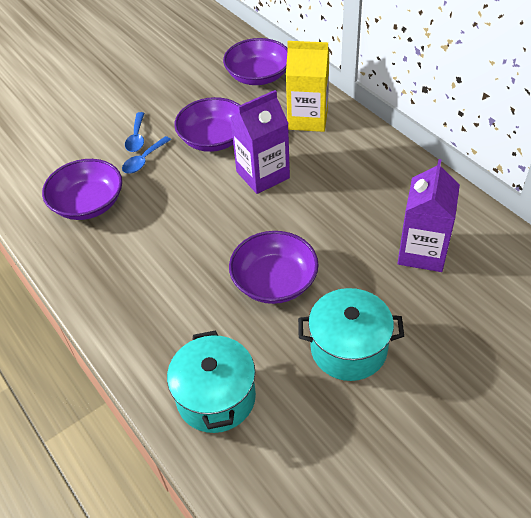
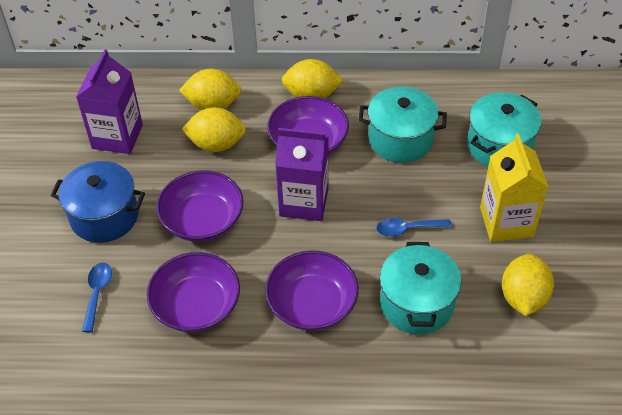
blue pot: 0 -> 1
turquoise pot: 2 -> 3
yellow lemon: 0 -> 4

